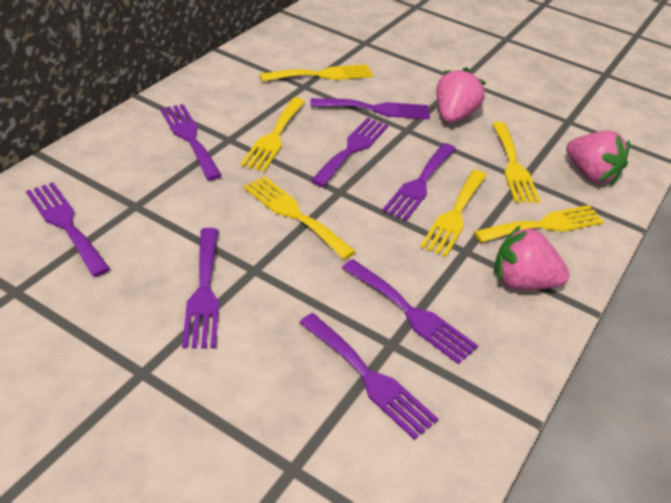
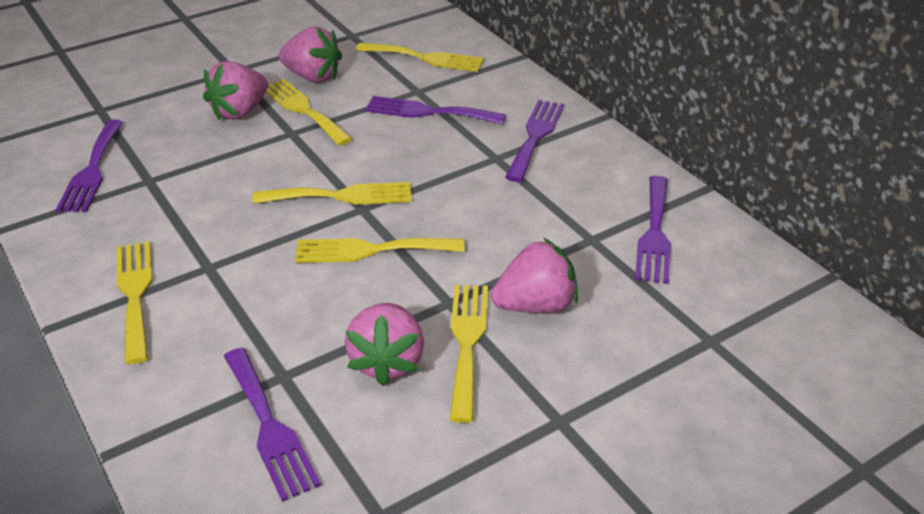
pink strawberry: 3 -> 4
purple fork: 8 -> 5

